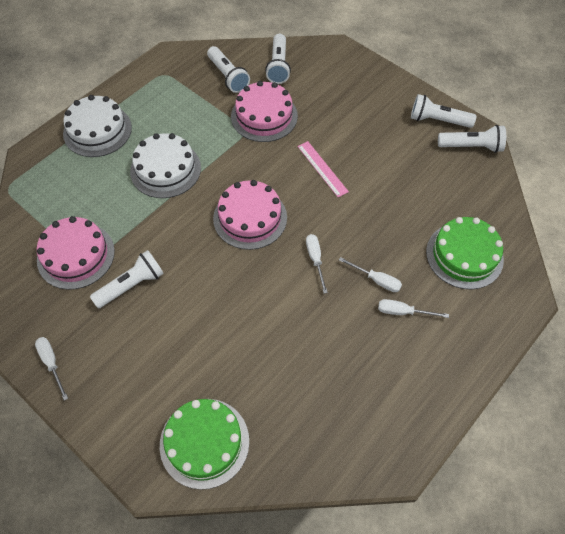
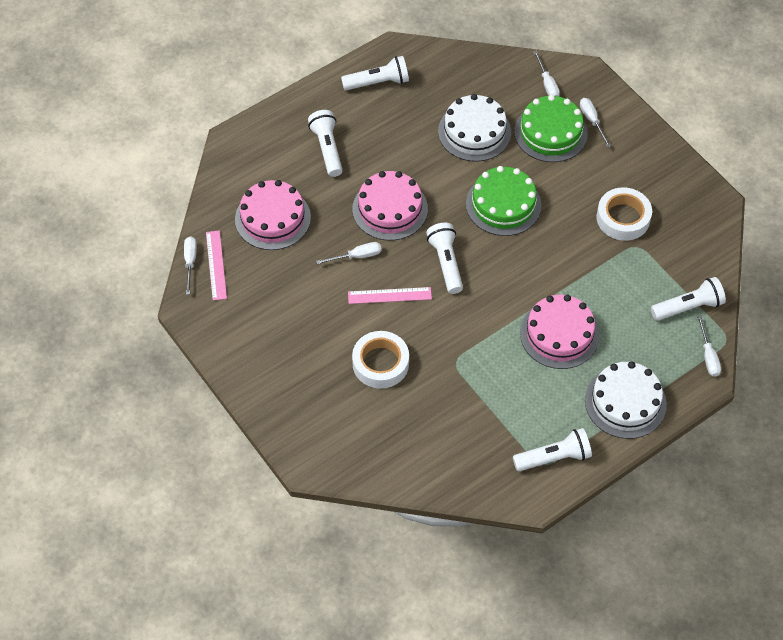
pink ruler: 1 -> 2
white screwdriver: 4 -> 5
white tape: 0 -> 2

